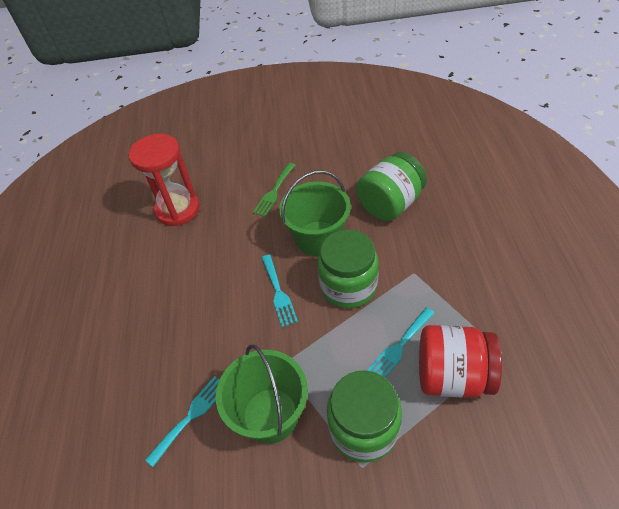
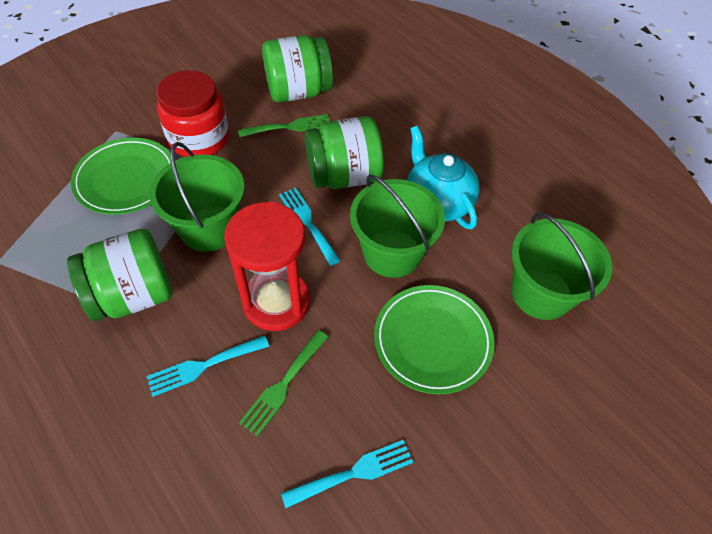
green bucket: 2 -> 3
green fork: 1 -> 2
green plate: 0 -> 2
turquoise teapot: 0 -> 1

